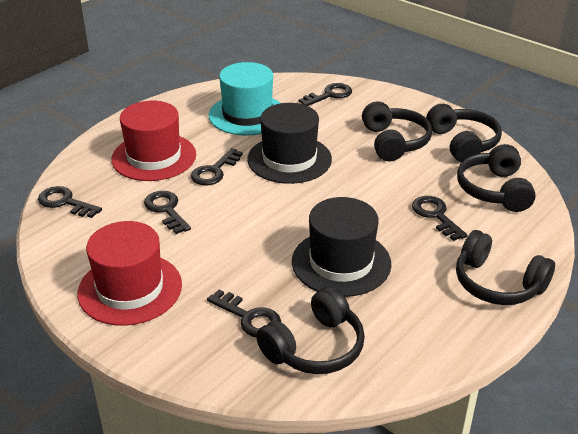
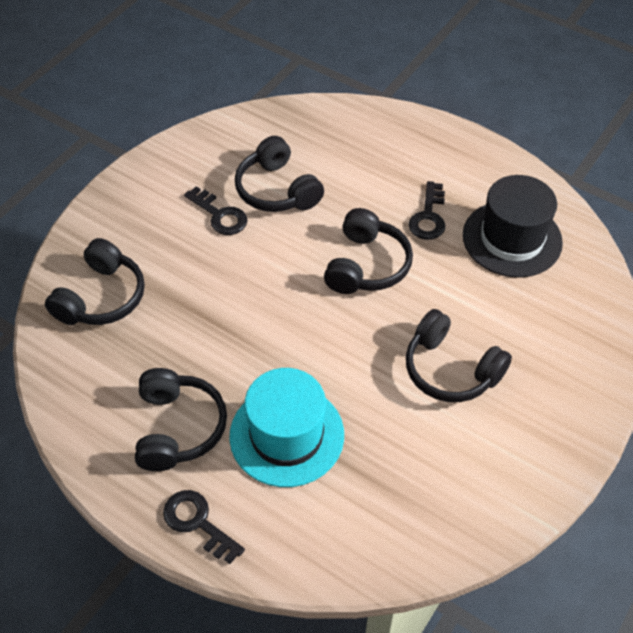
black hat: 2 -> 1
black key: 6 -> 3
red hat: 2 -> 0

